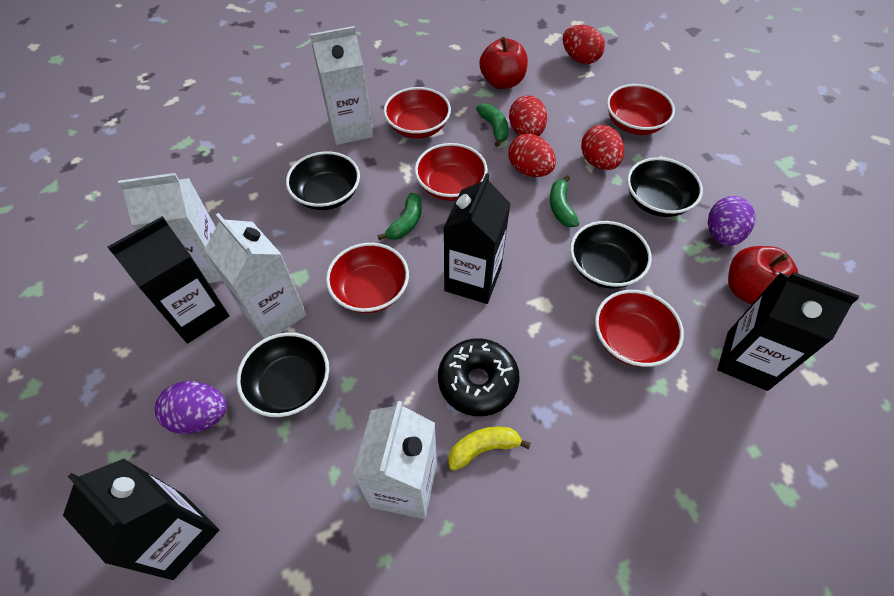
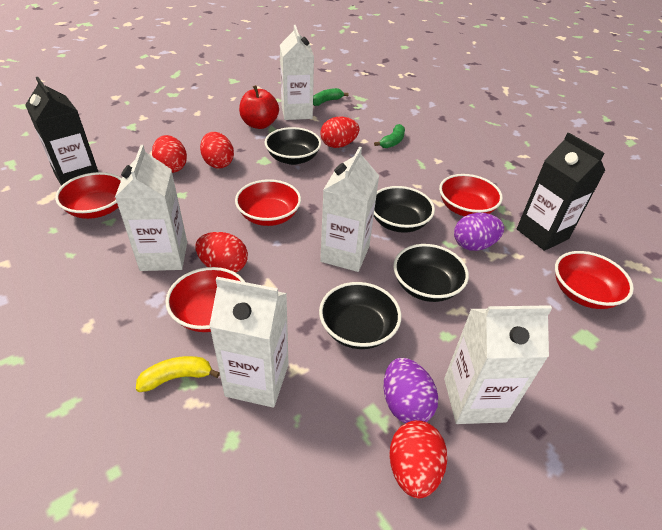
black carton: 4 -> 2
black donut: 1 -> 0
green banana: 3 -> 2
red apple: 2 -> 1
red egg: 4 -> 5
white carton: 4 -> 5

